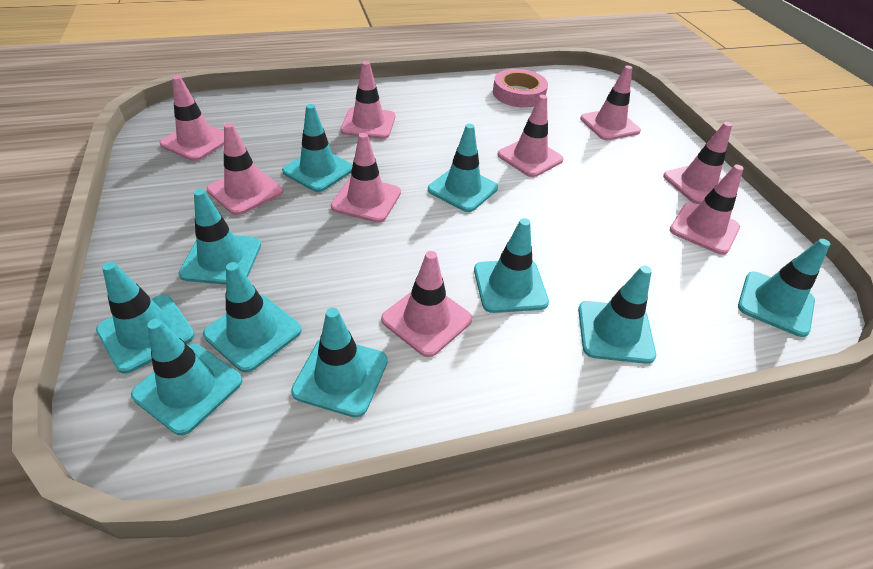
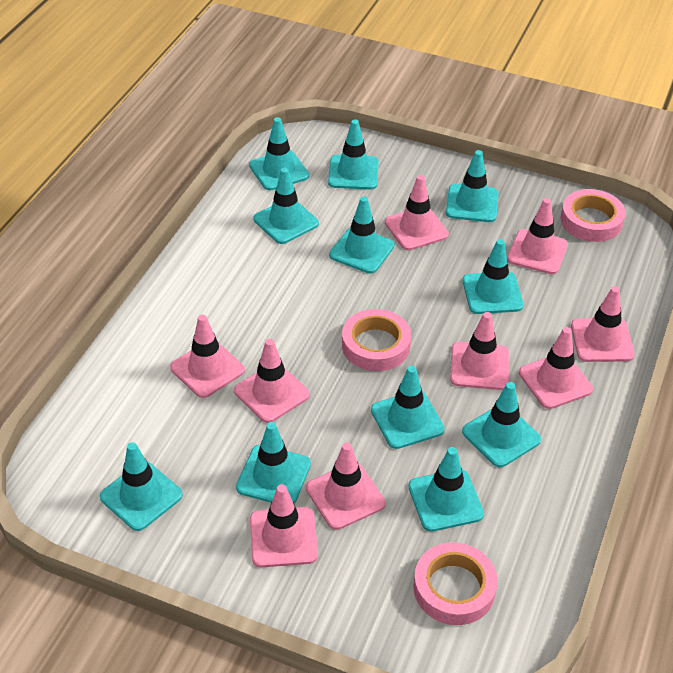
pink tape: 1 -> 3
turquoise traffic cone: 10 -> 11

